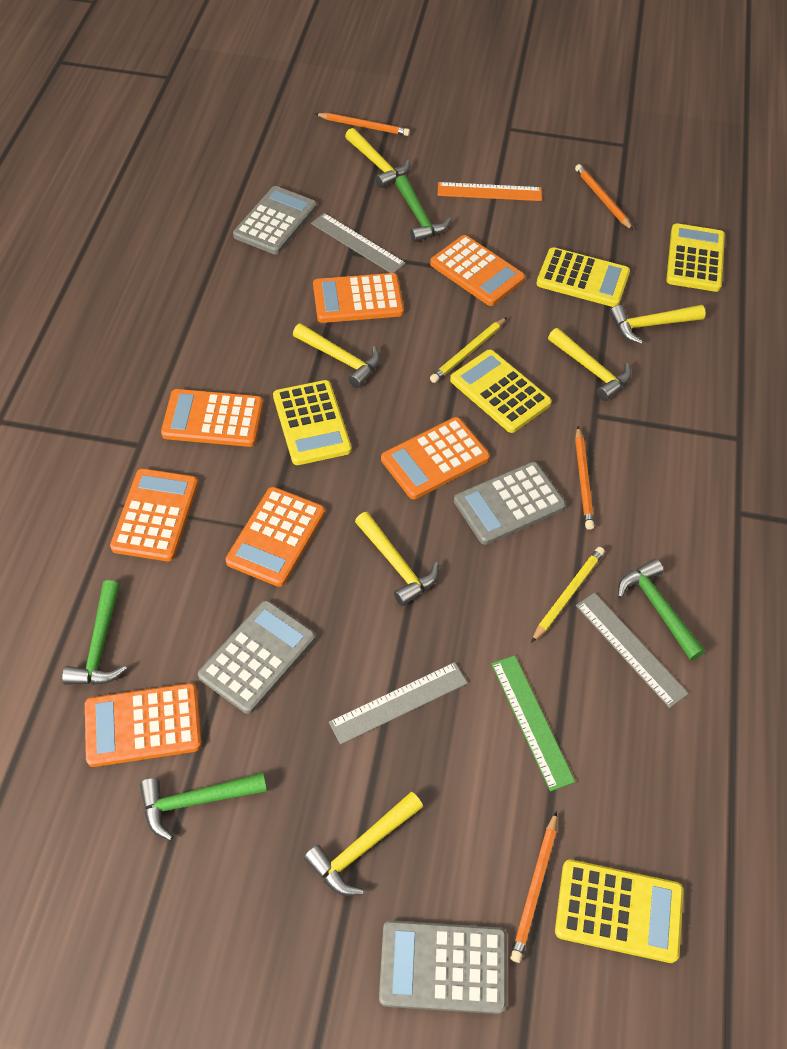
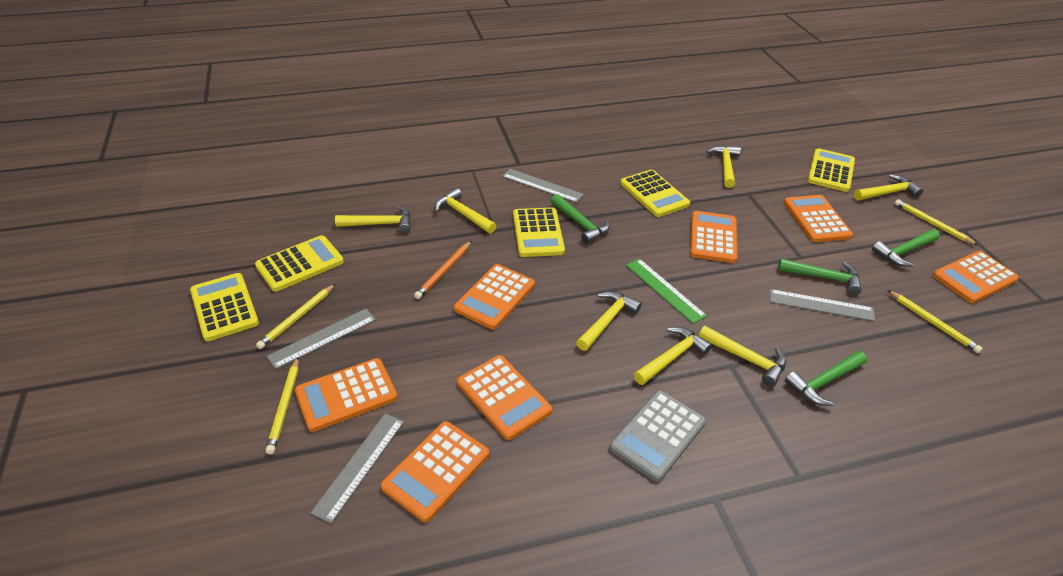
grey calculator: 4 -> 1
grey ruler: 3 -> 4
orange pencil: 4 -> 1
orange ruler: 1 -> 0
yellow hammer: 6 -> 7
yellow pencil: 2 -> 4

